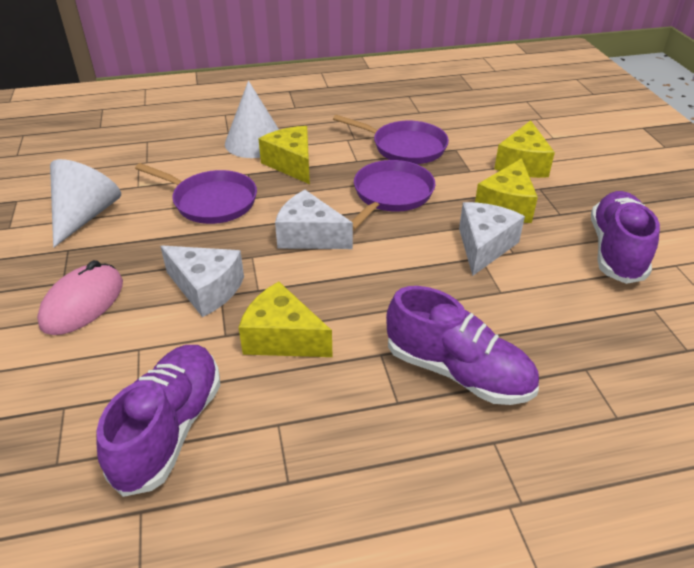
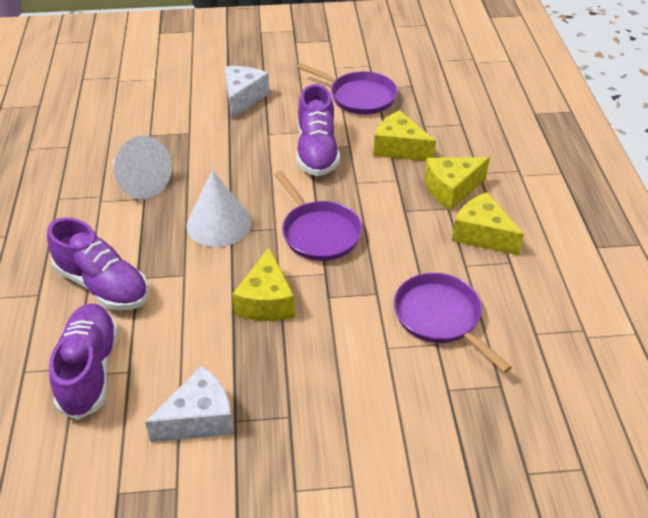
pink mouse: 1 -> 0
white cheese: 3 -> 2

